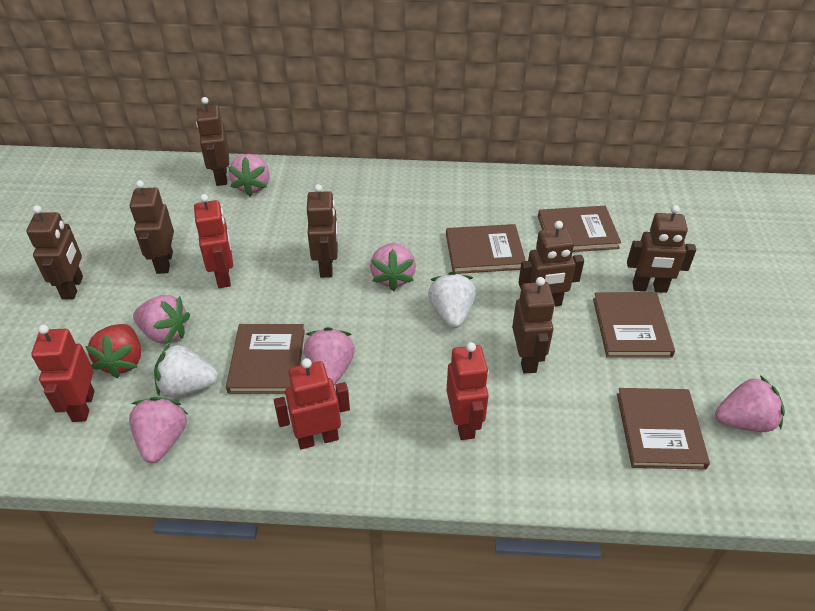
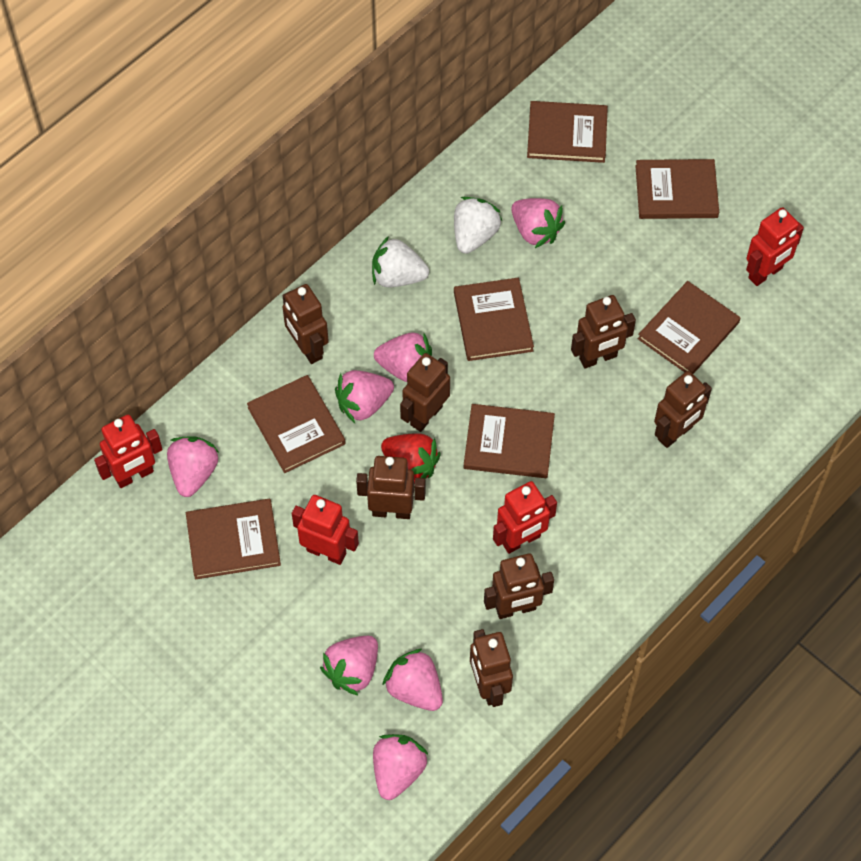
brown book: 5 -> 7
pink strawberry: 6 -> 7

